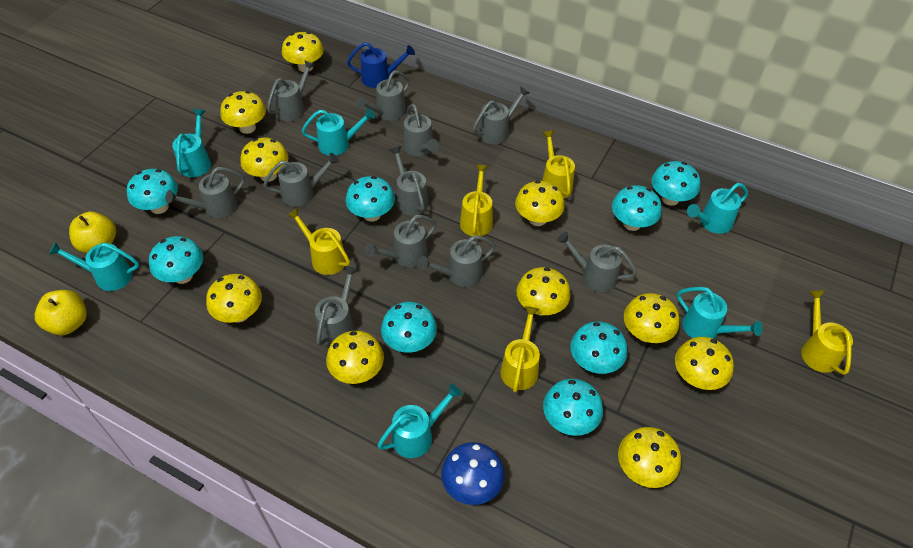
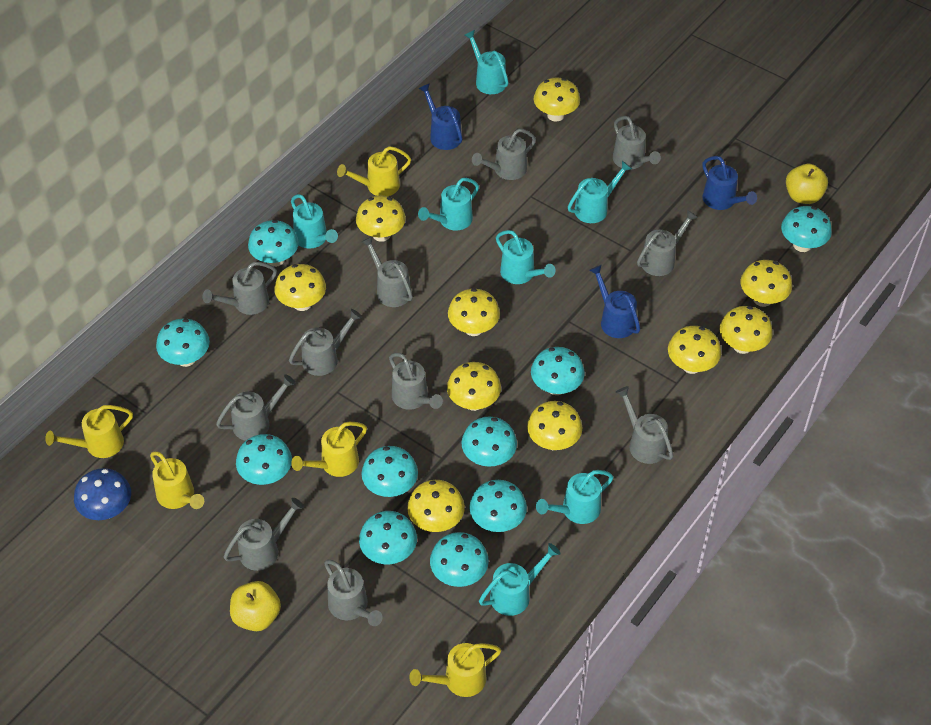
blue watering can: 1 -> 3
turquoise mushroom: 8 -> 10
turquoise watering can: 6 -> 7

